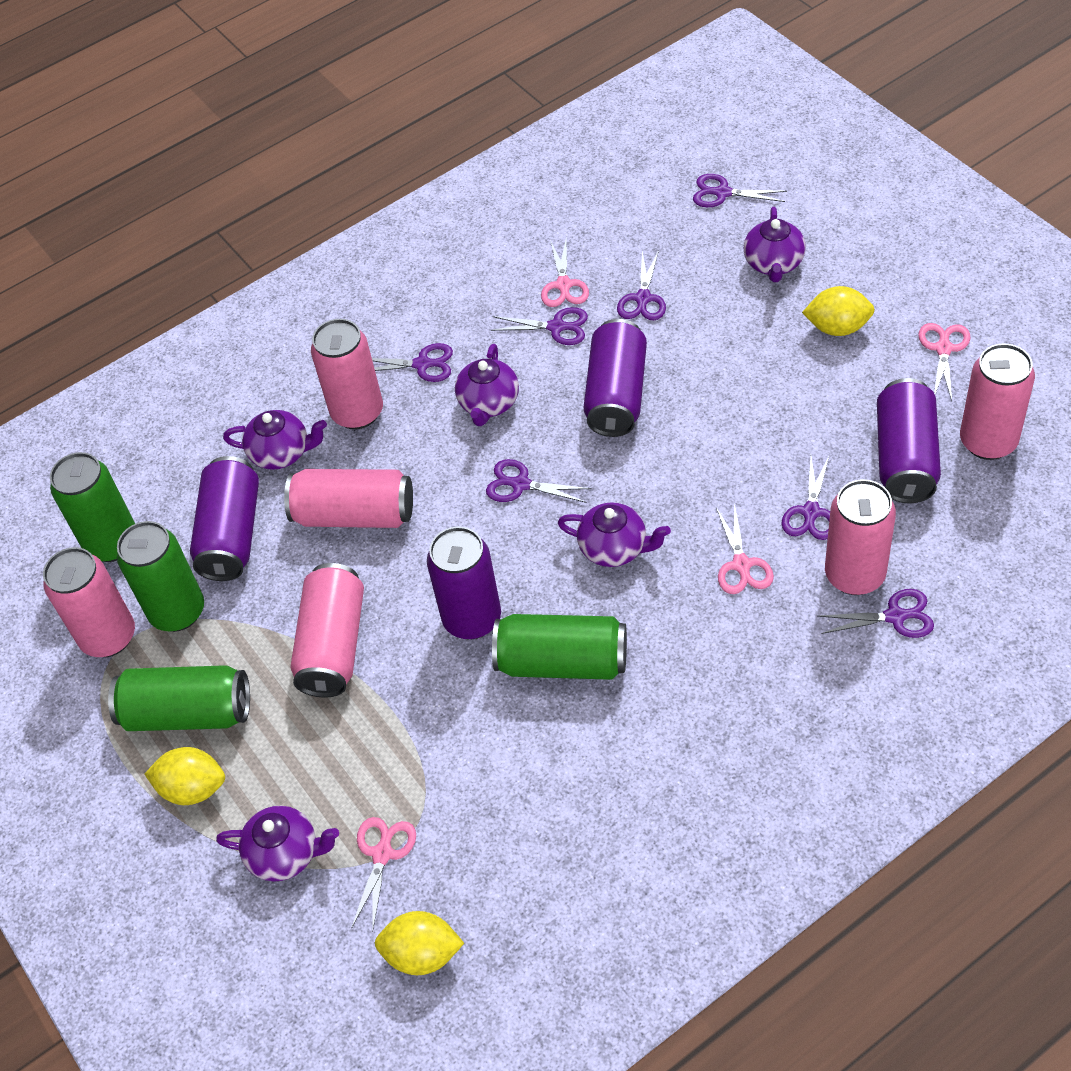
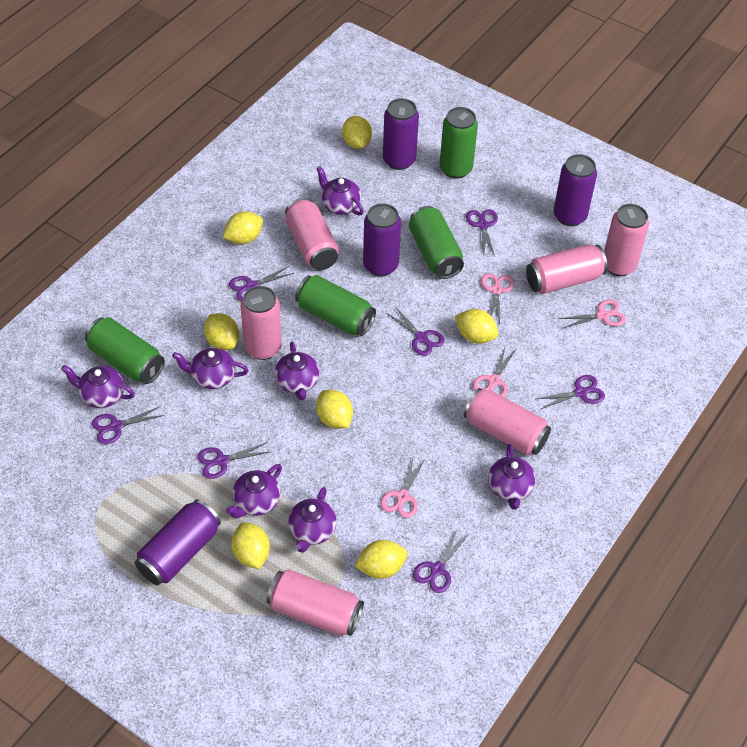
purple teapot: 5 -> 7
yellow lemon: 3 -> 7

